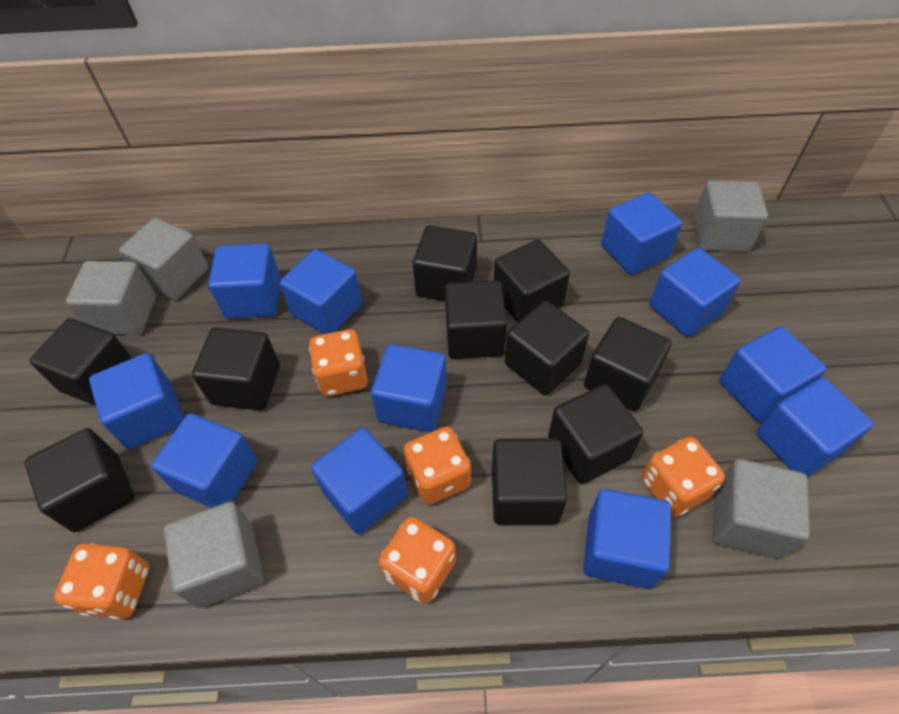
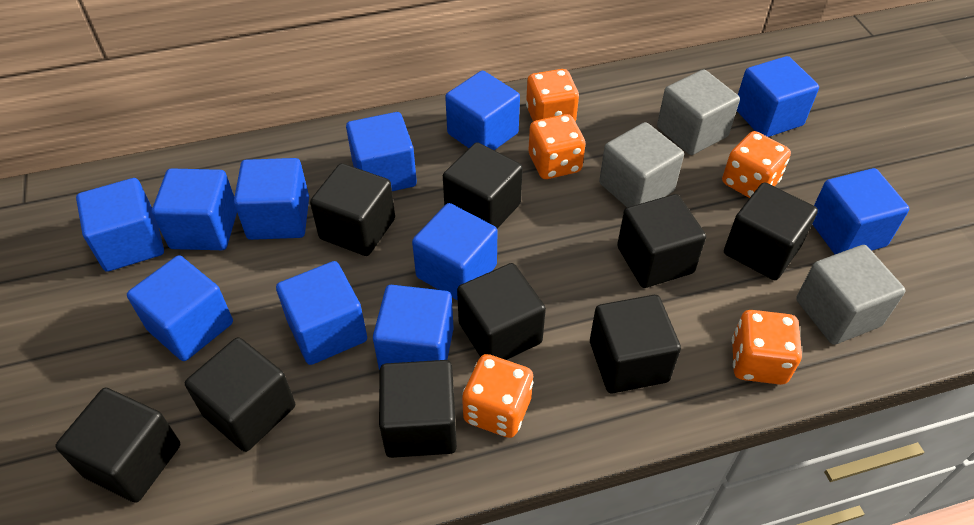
black cube: 10 -> 9
grey cube: 5 -> 3

